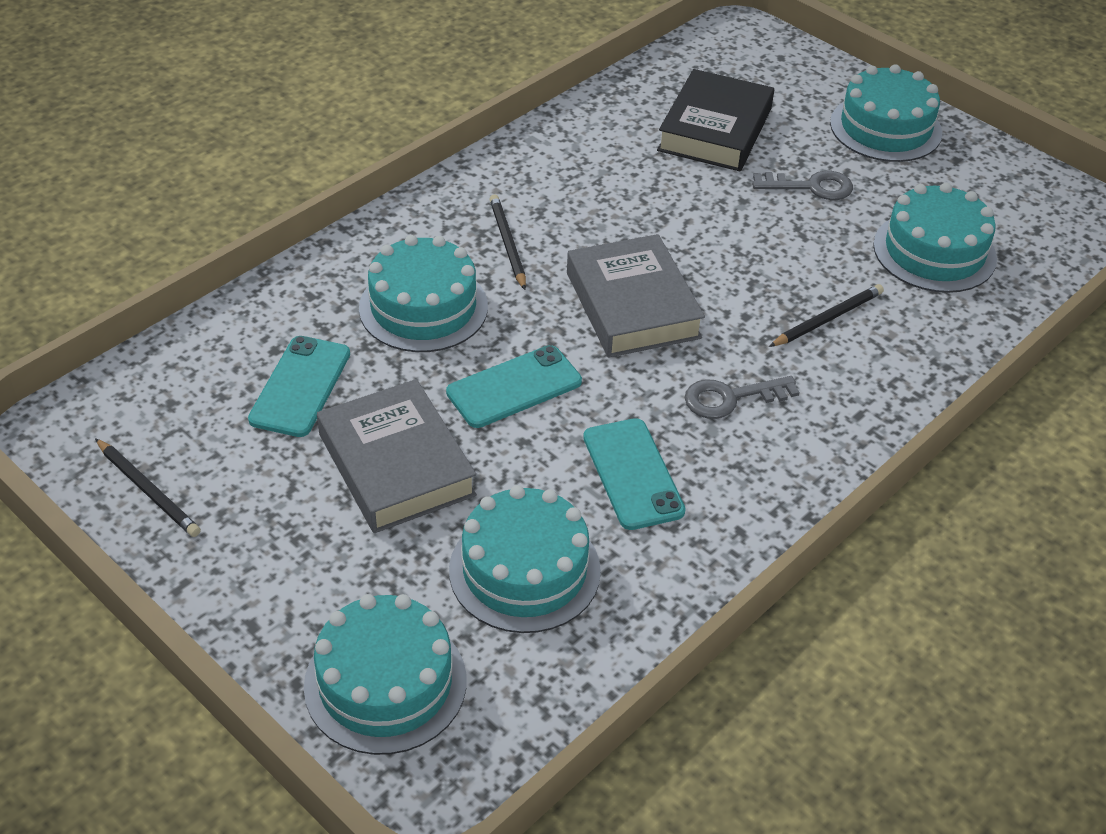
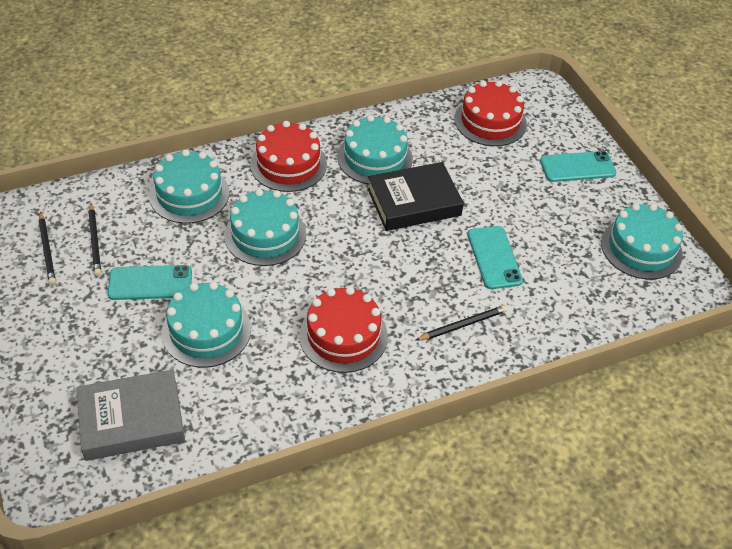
grey book: 2 -> 1
grey key: 2 -> 0
red cake: 0 -> 3

